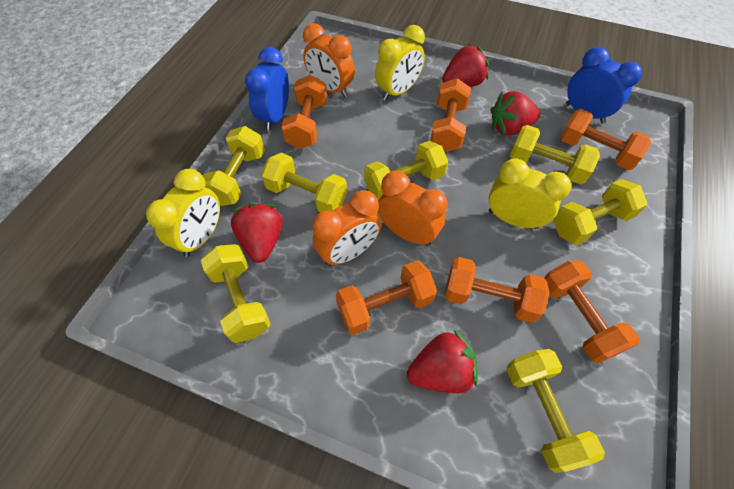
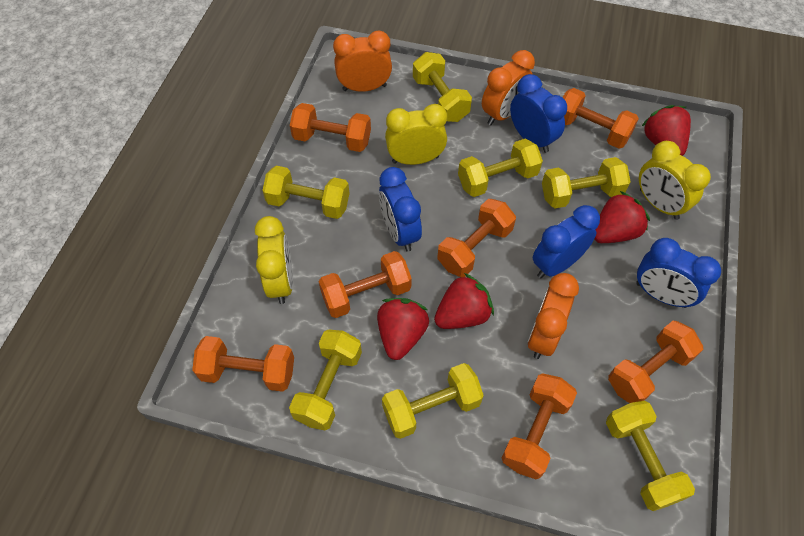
blue clock: 2 -> 4
orange dumbbell: 6 -> 7

